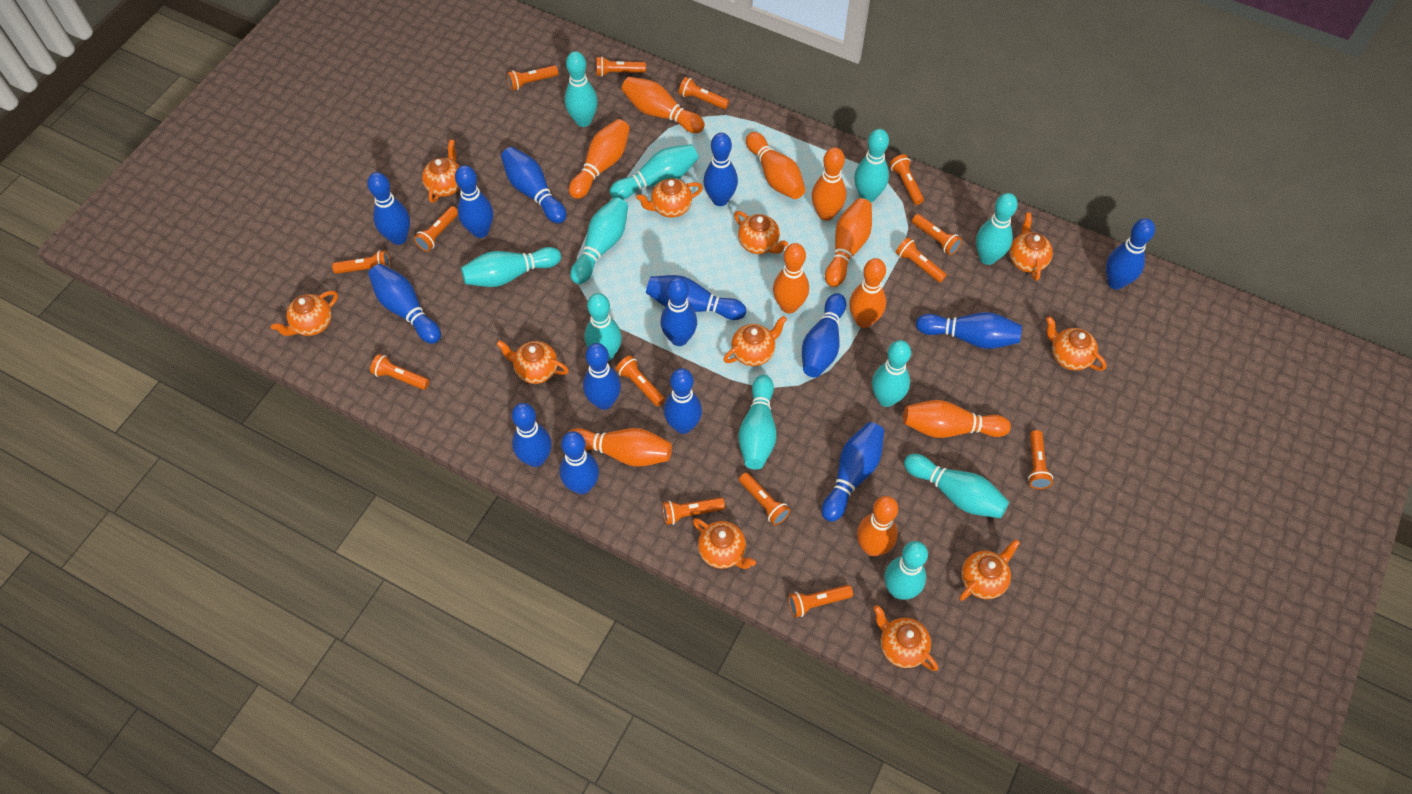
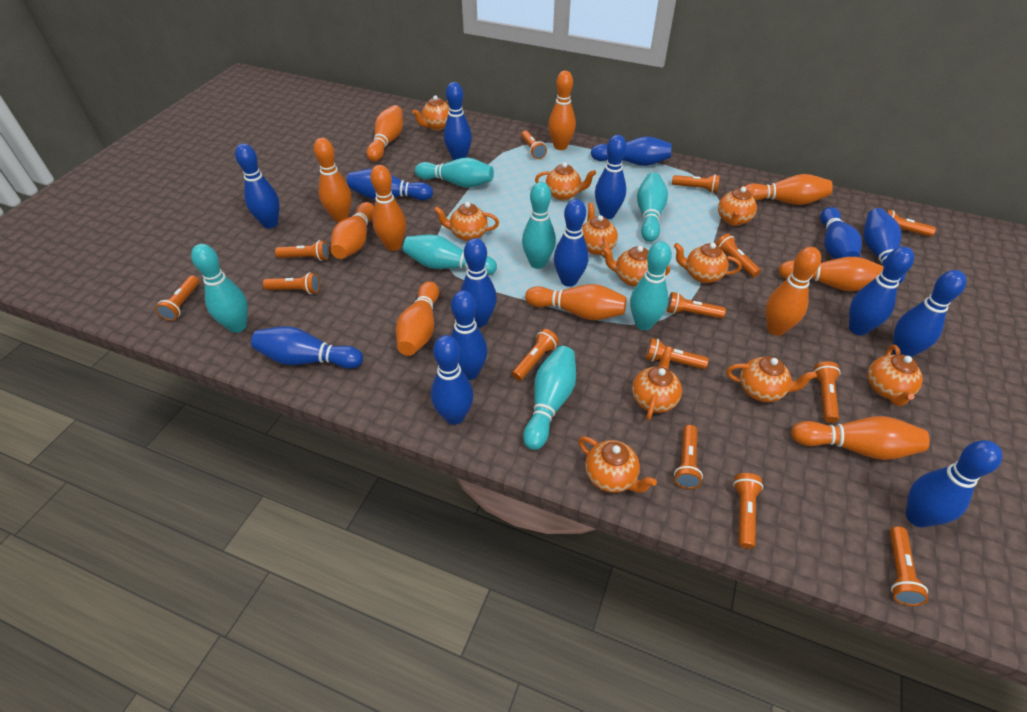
orange bowling pin: 10 -> 11
turquoise bowling pin: 11 -> 7

